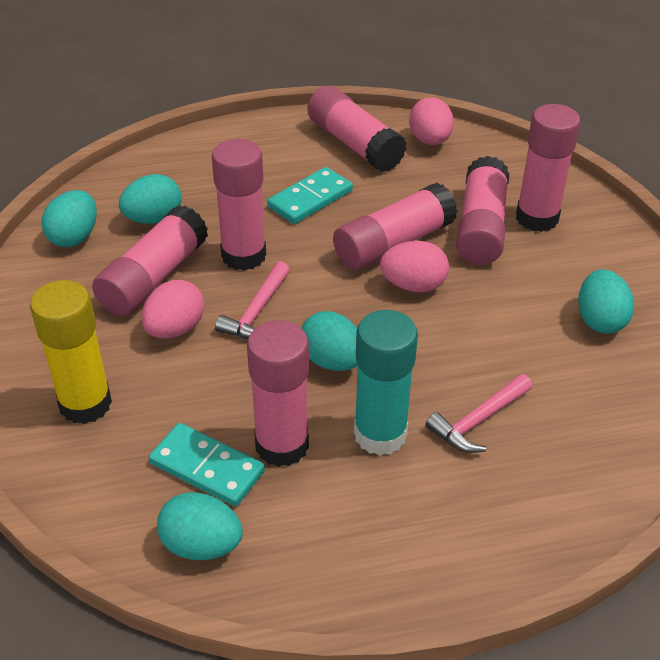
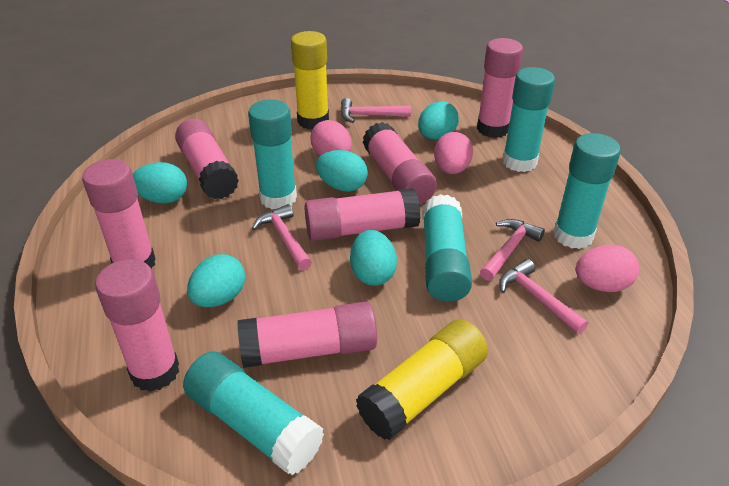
pink hammer: 2 -> 4
turquoise domino: 2 -> 0
turquoise glue stick: 1 -> 5
yellow glue stick: 1 -> 2

